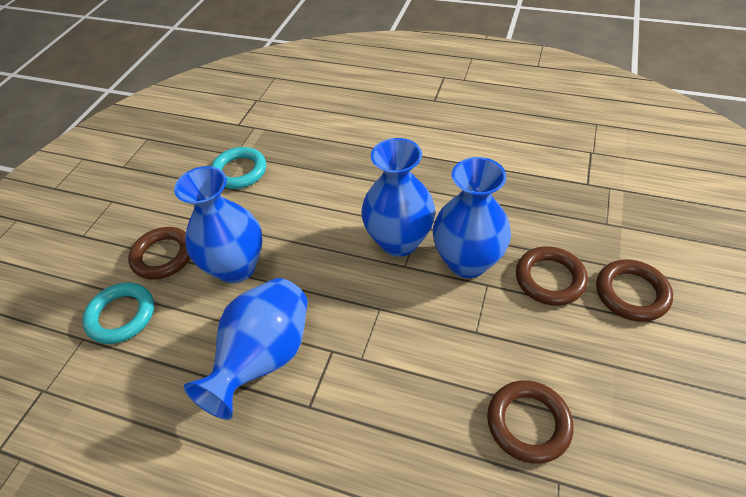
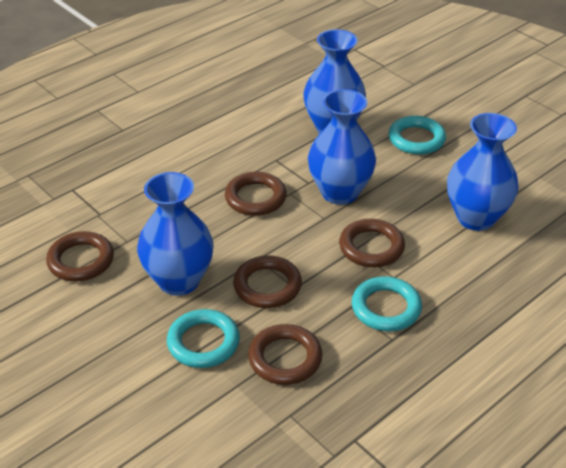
brown ring: 4 -> 5
turquoise ring: 2 -> 3

